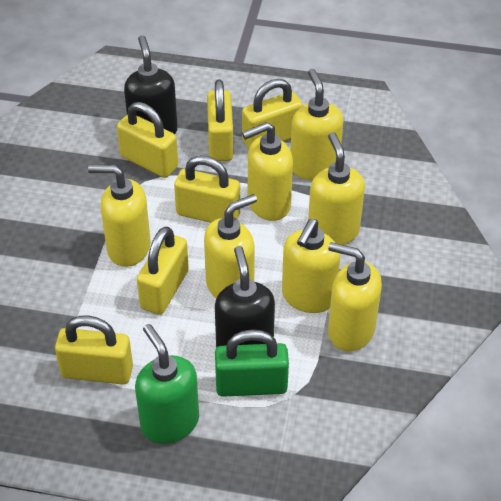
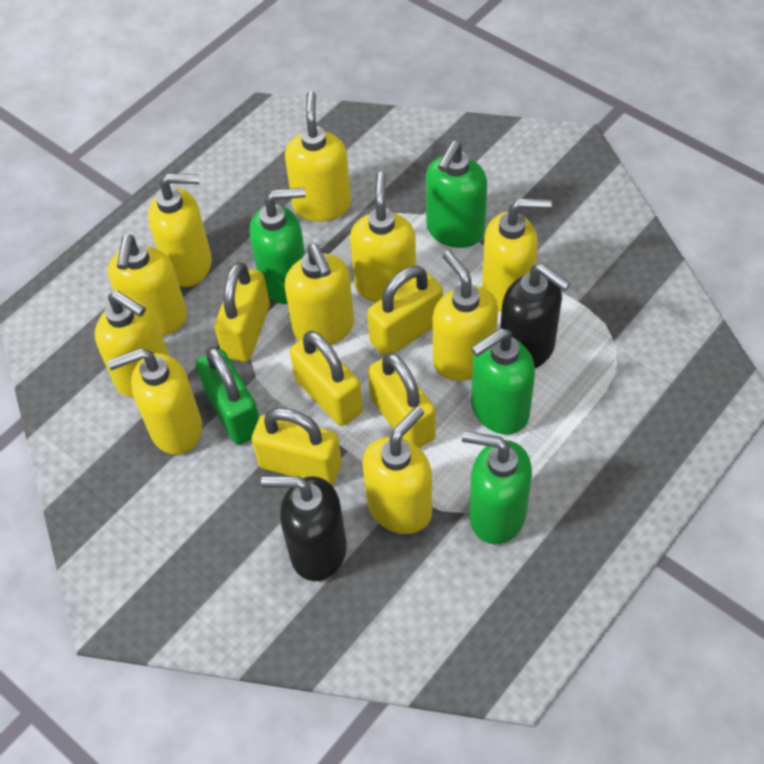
green soap dispenser: 1 -> 4
yellow padlock: 6 -> 5
yellow soap dispenser: 7 -> 10

